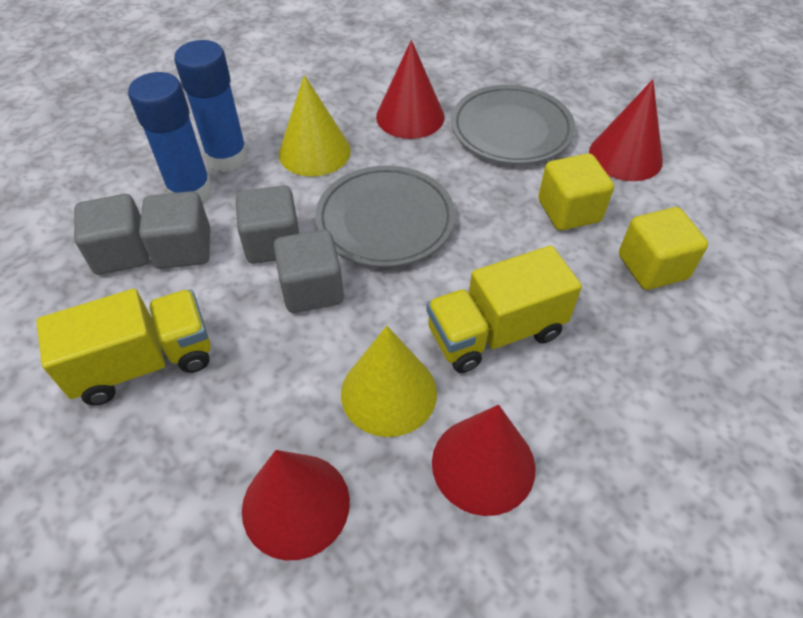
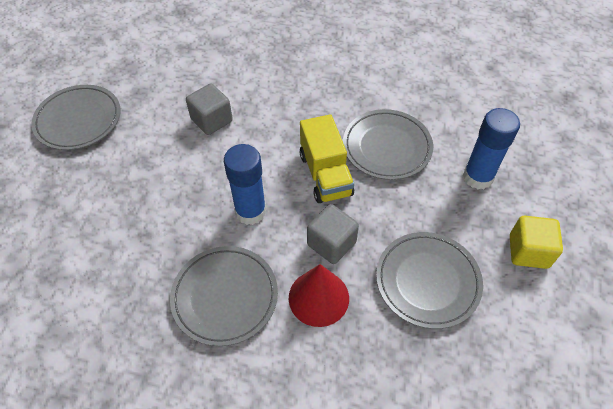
grey cube: 4 -> 2
grey plate: 2 -> 4
red cone: 4 -> 1
yellow cone: 2 -> 0
yellow cube: 2 -> 1
yellow truck: 2 -> 1

